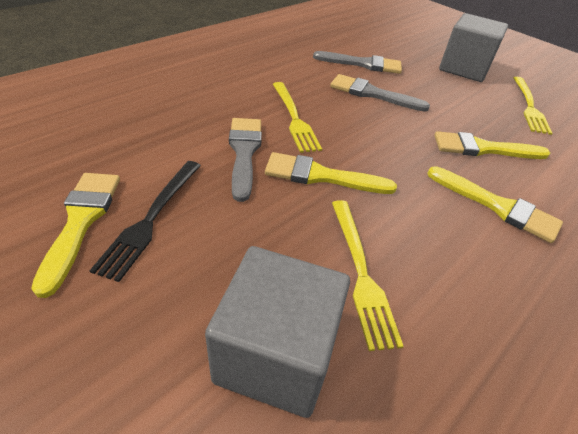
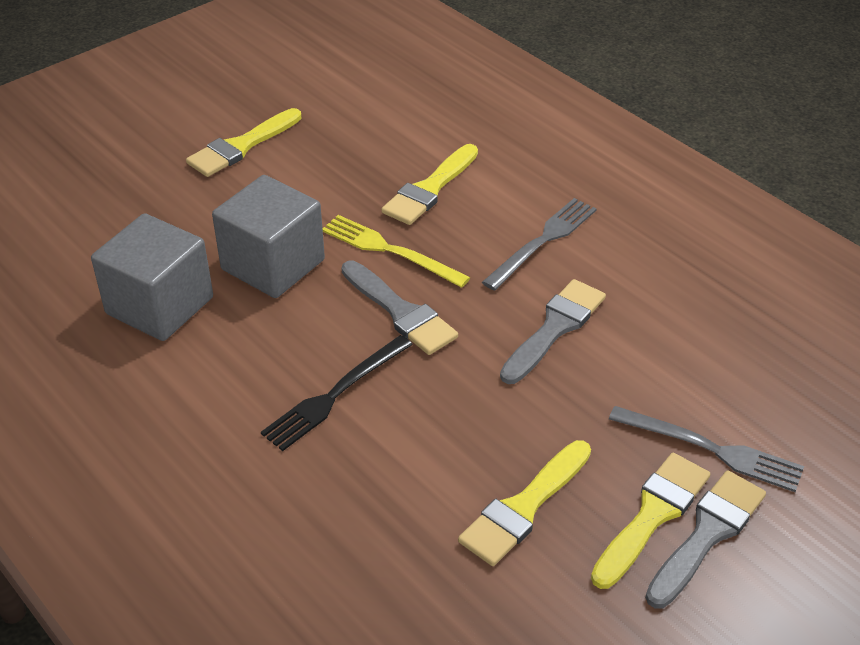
grey fork: 0 -> 2
yellow fork: 3 -> 1

